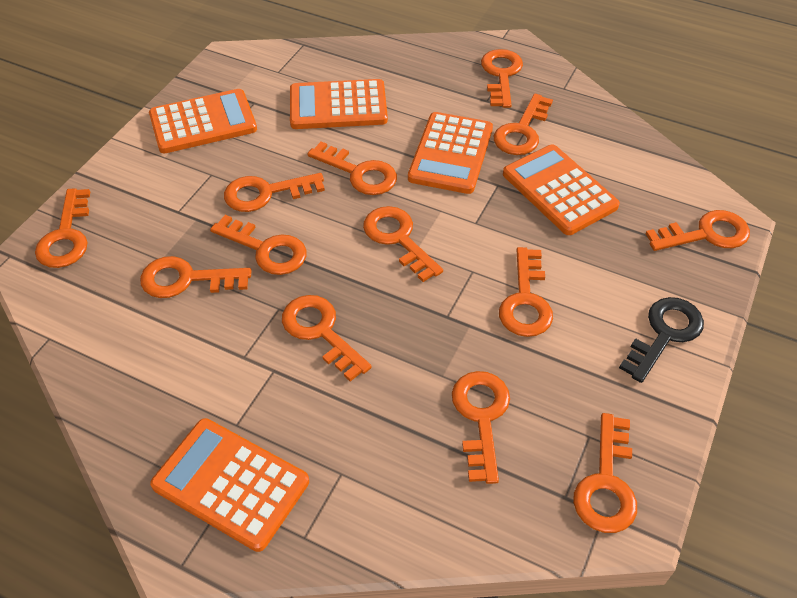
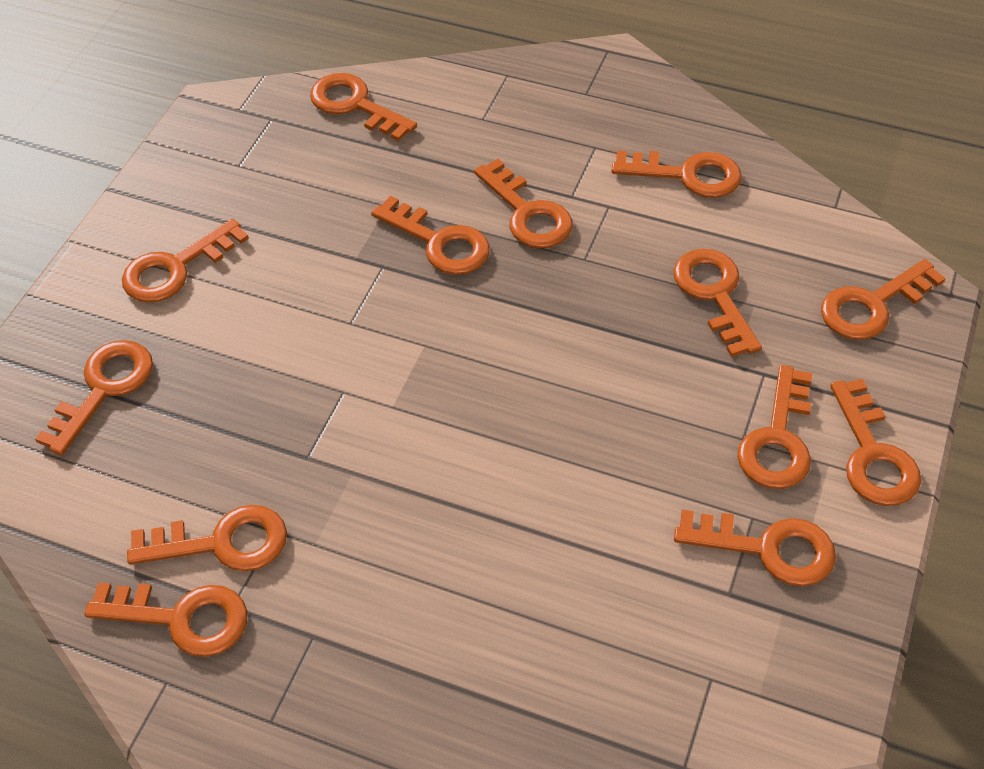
black key: 1 -> 0
orange calculator: 5 -> 0

